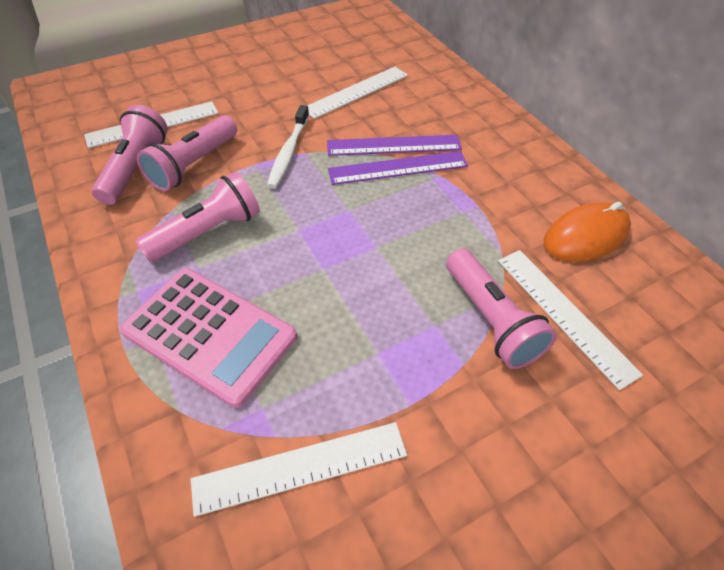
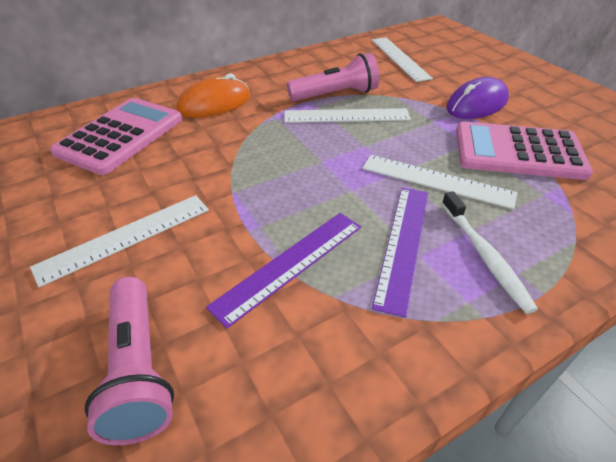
pink calculator: 1 -> 2
pink flashlight: 4 -> 2
purple mouse: 0 -> 1

